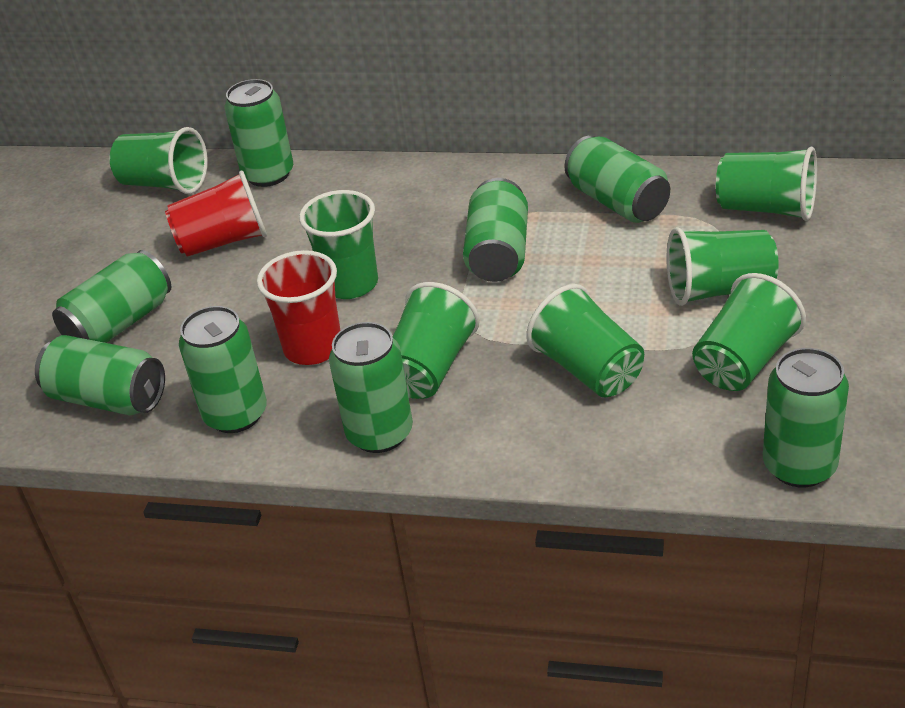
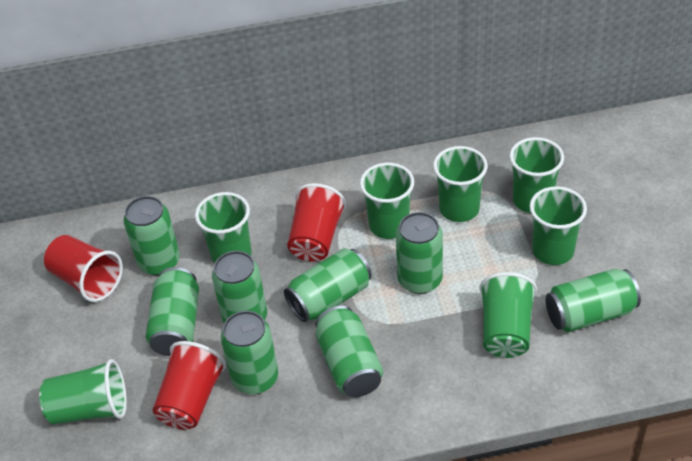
red cup: 2 -> 3

